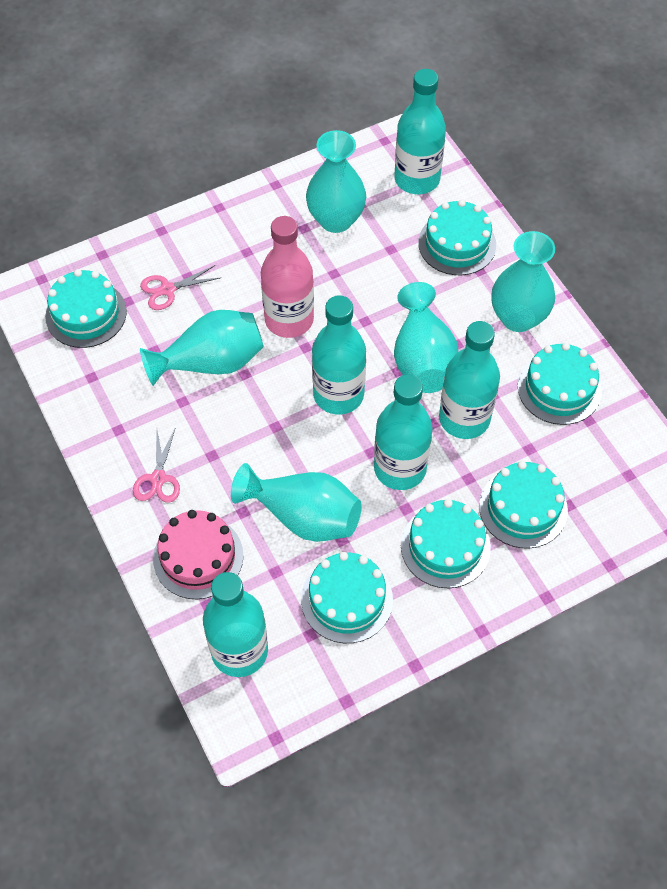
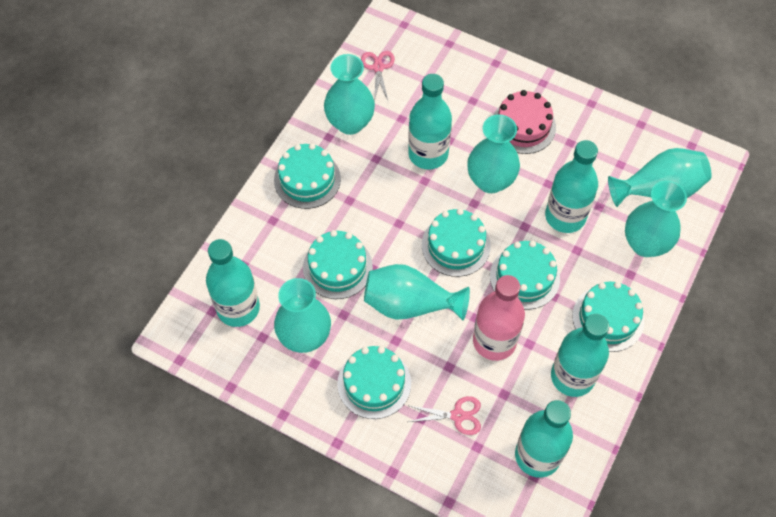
turquoise vase: 5 -> 6

